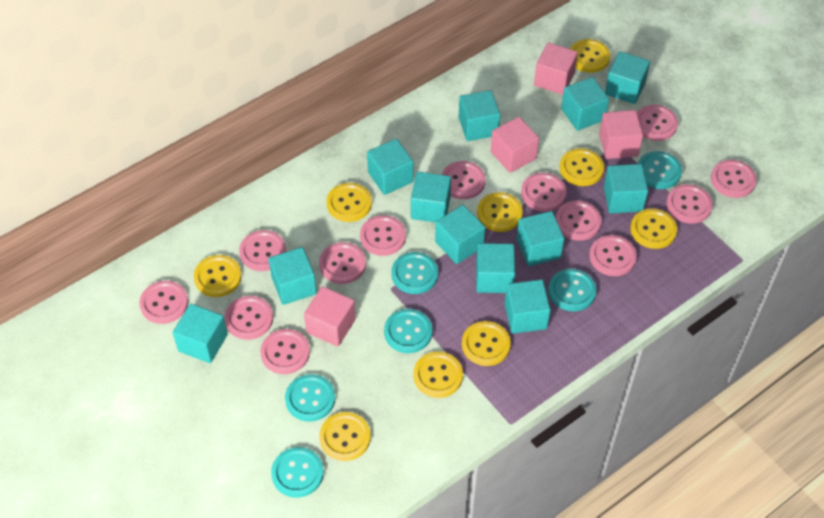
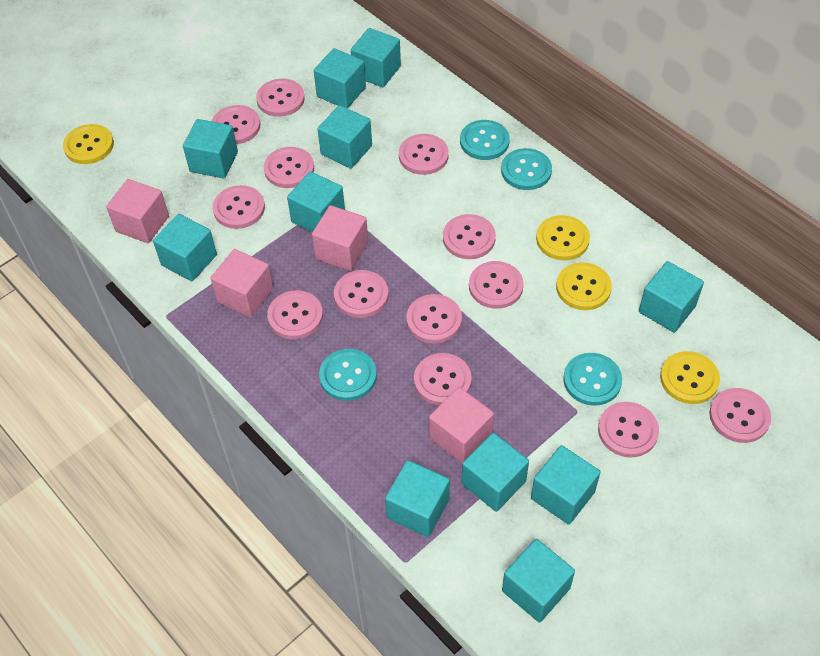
turquoise button: 6 -> 4
turquoise cube: 12 -> 11
yellow button: 9 -> 4

